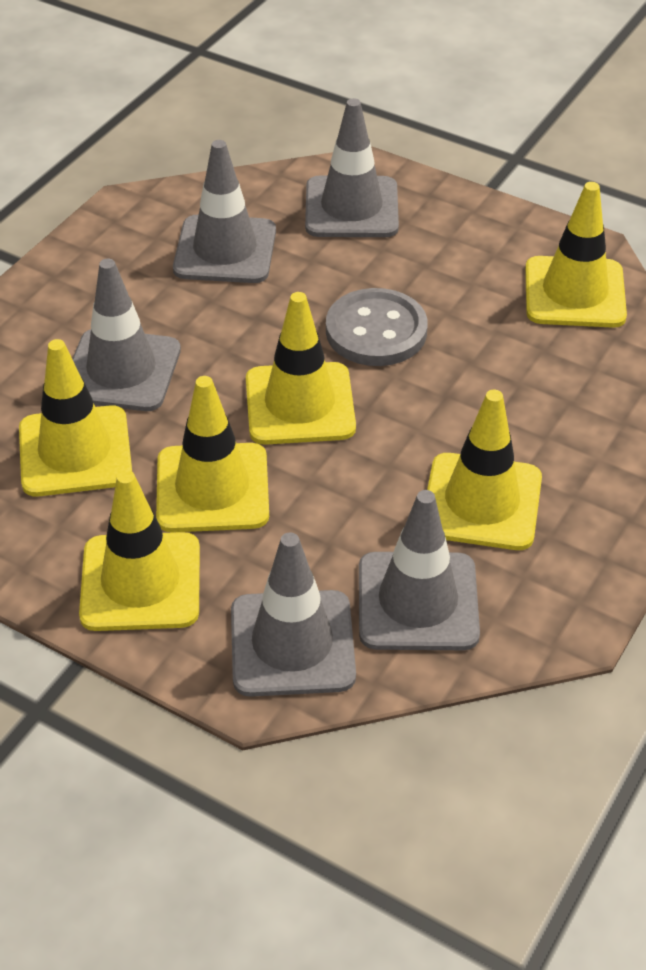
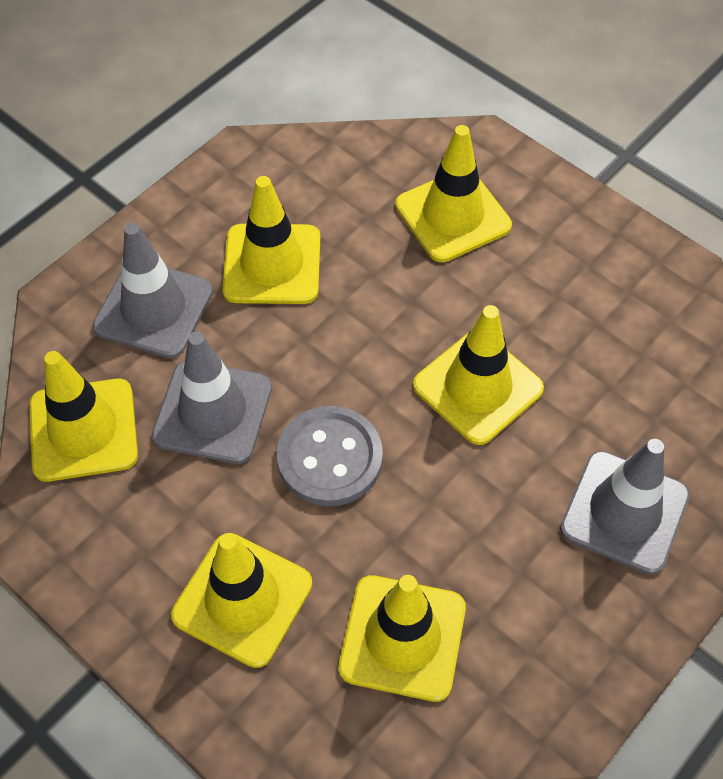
grey traffic cone: 5 -> 3

